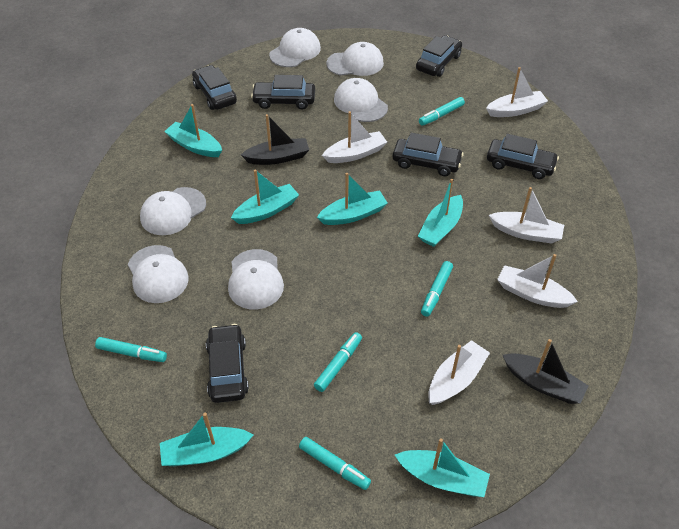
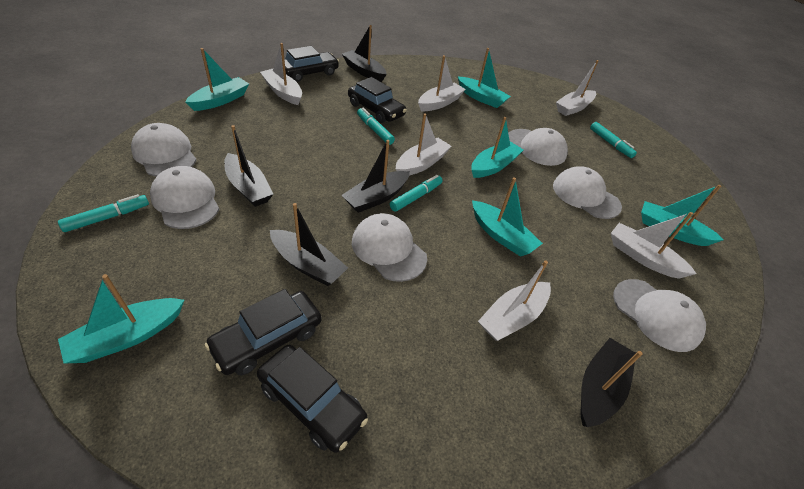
black boat: 2 -> 5
black car: 6 -> 4
turquoise marker: 5 -> 4
white boat: 5 -> 6

